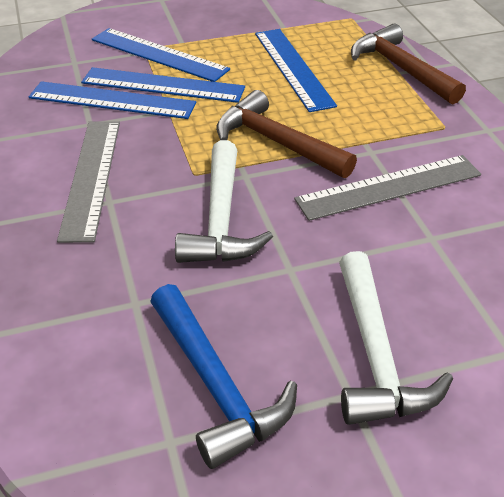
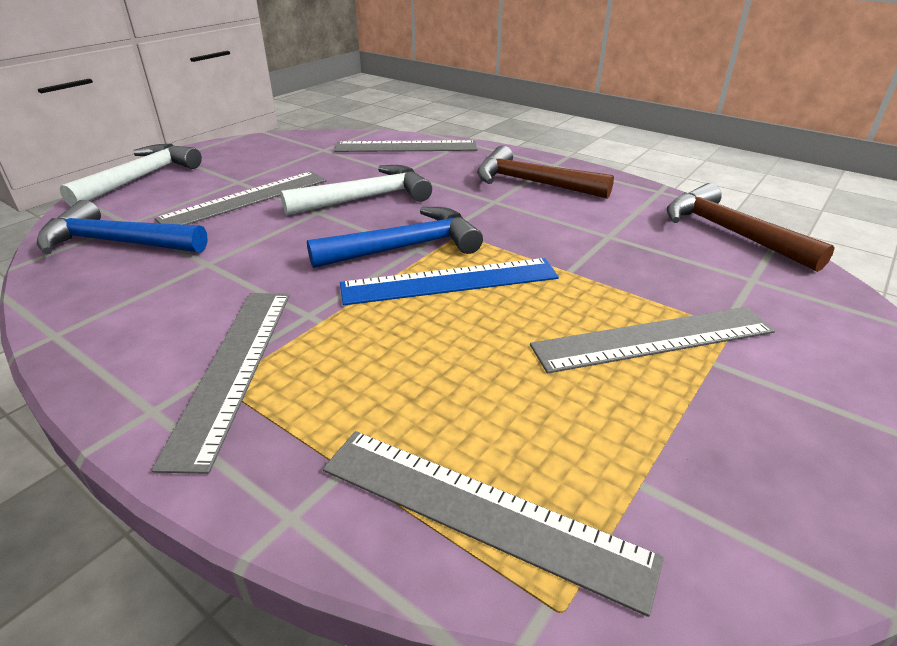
blue hammer: 1 -> 2
blue ruler: 4 -> 1
grey ruler: 2 -> 5

